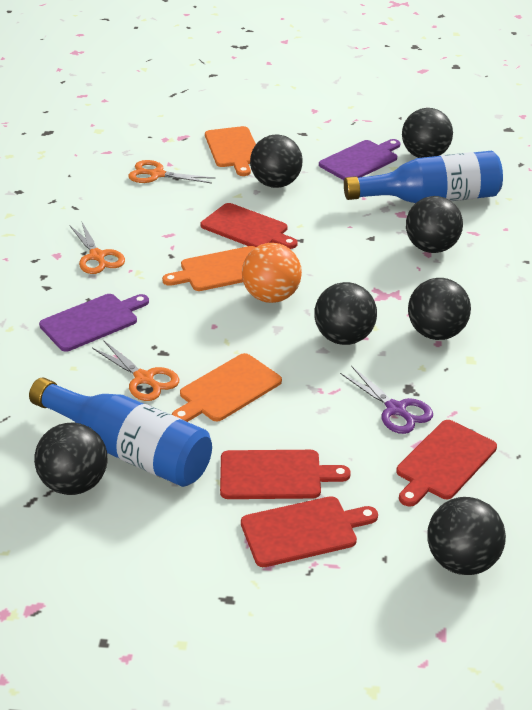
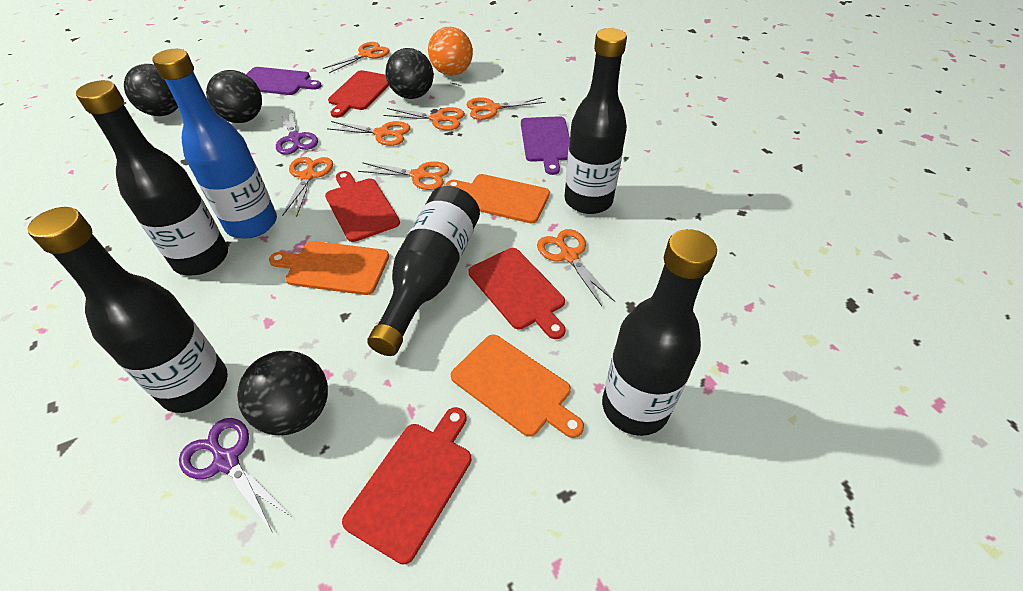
black ball: 7 -> 4
black bottle: 0 -> 5
blue bottle: 2 -> 1
orange scissors: 3 -> 7
purple scissors: 1 -> 2

